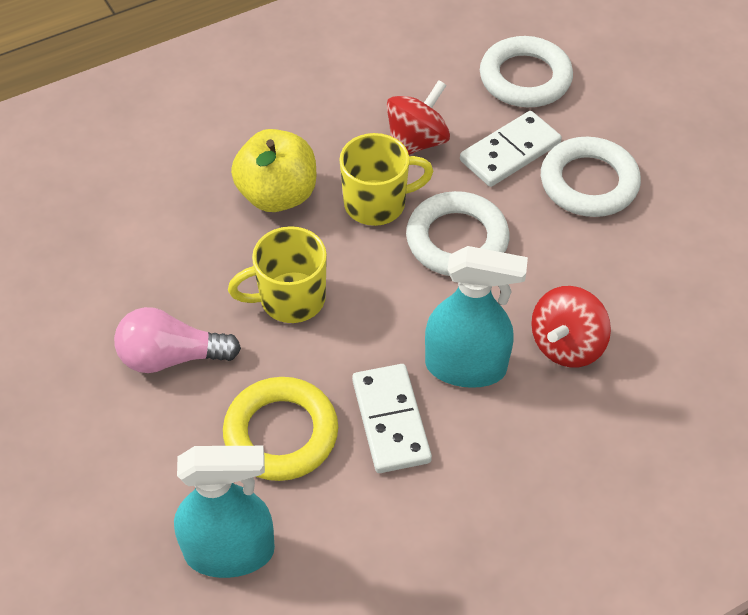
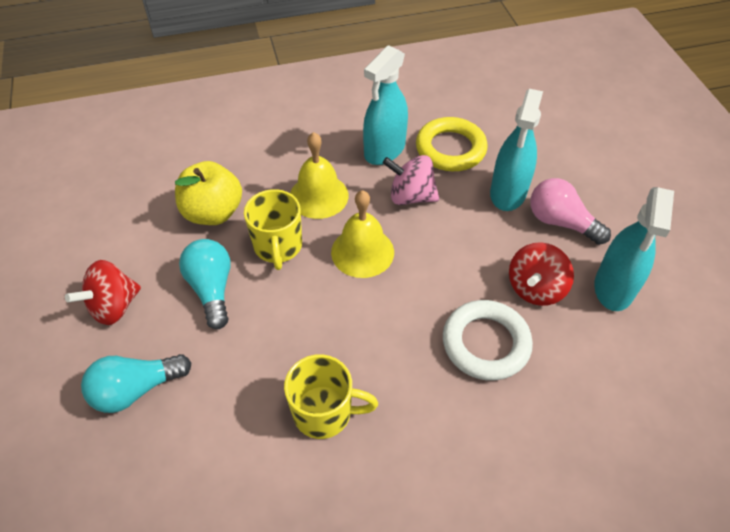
pink spinning top: 0 -> 1
turquoise light bulb: 0 -> 2
turquoise spray bottle: 2 -> 3
white domino: 2 -> 0
white ring: 3 -> 1
yellow bell: 0 -> 2

